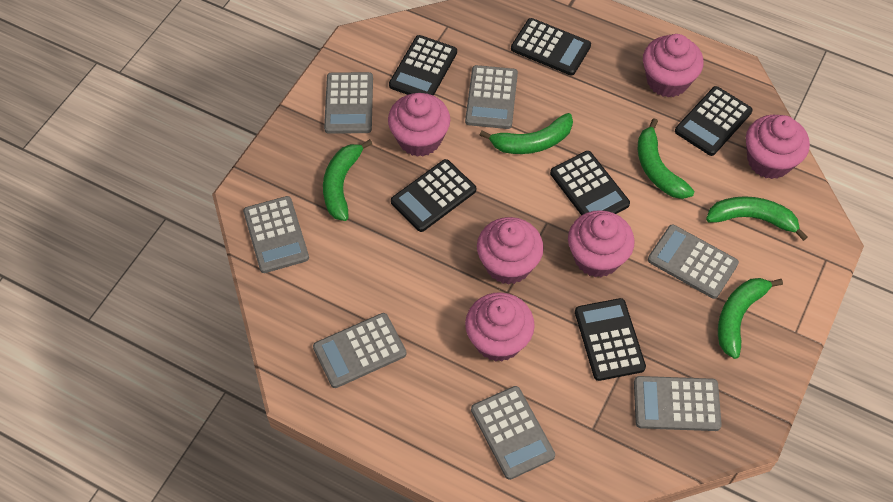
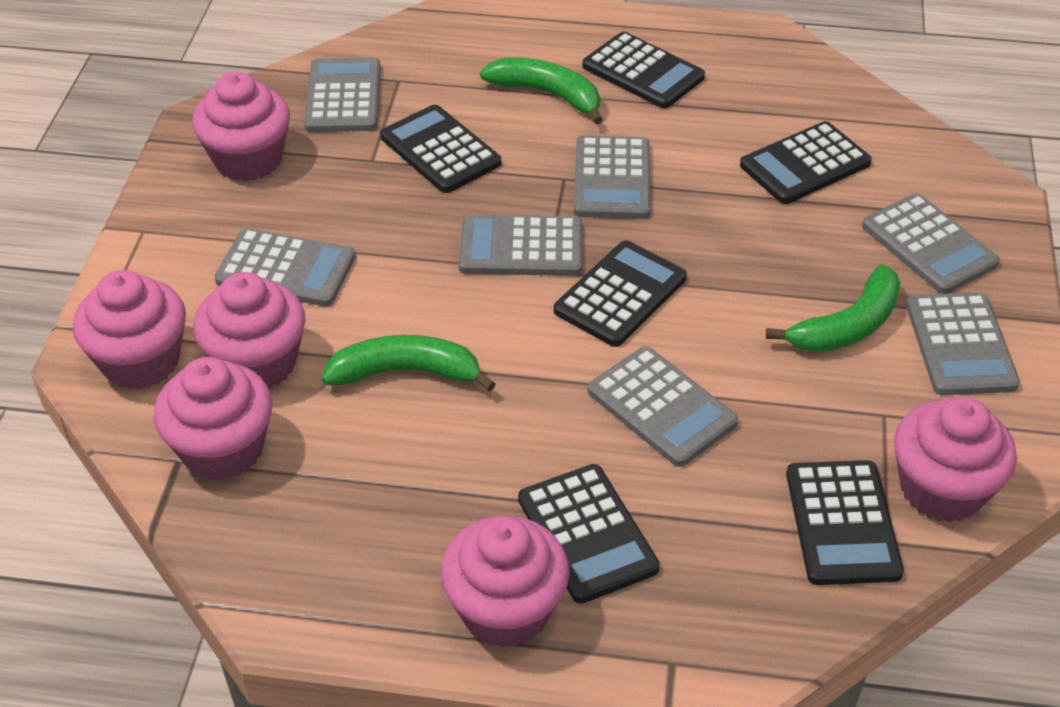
green banana: 5 -> 3

